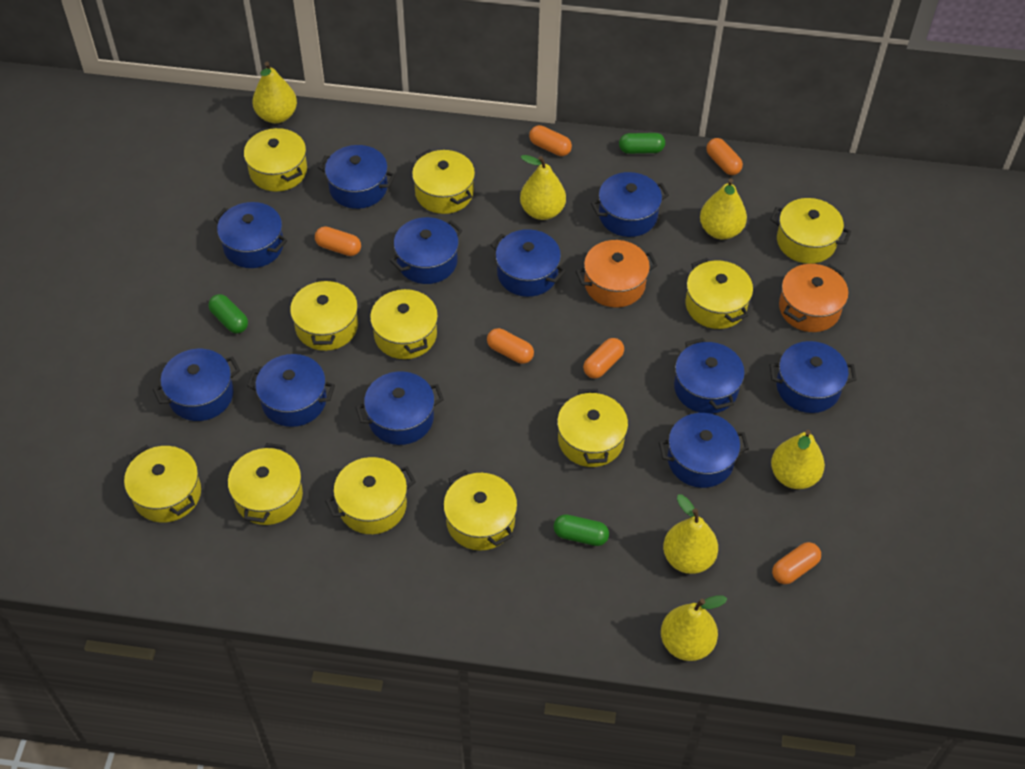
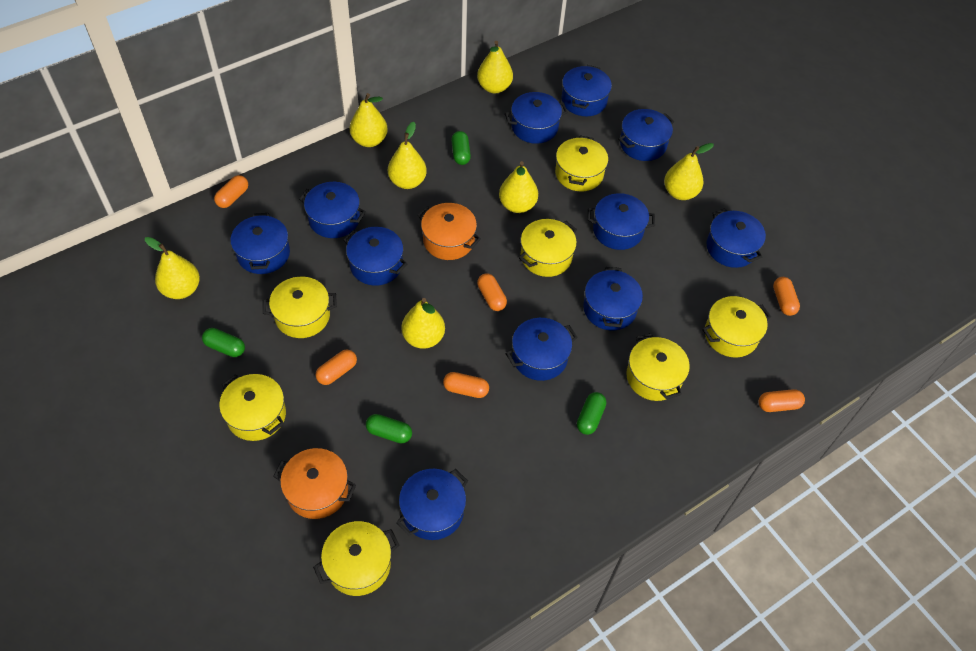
green capsule: 3 -> 4
yellow pear: 6 -> 7
yellow pot: 11 -> 7

